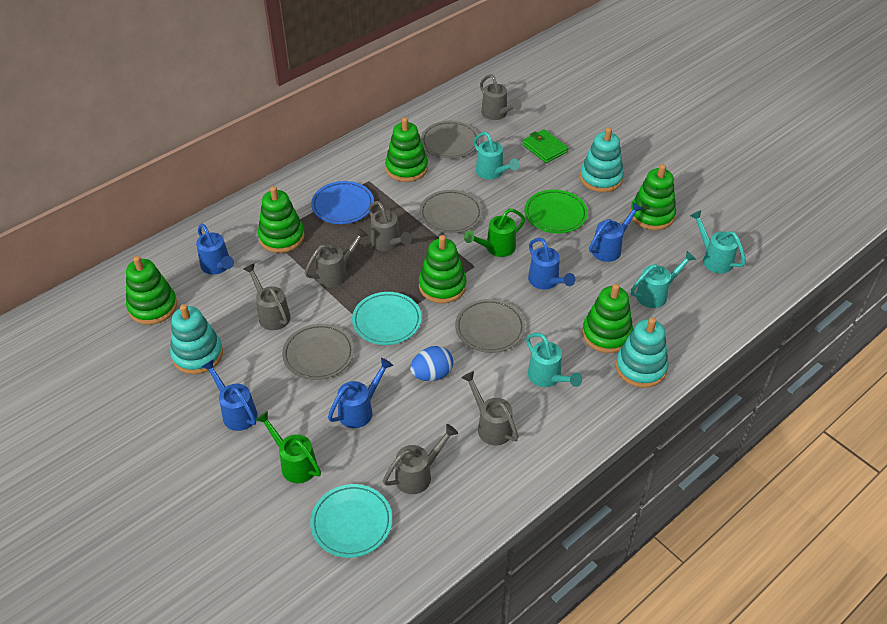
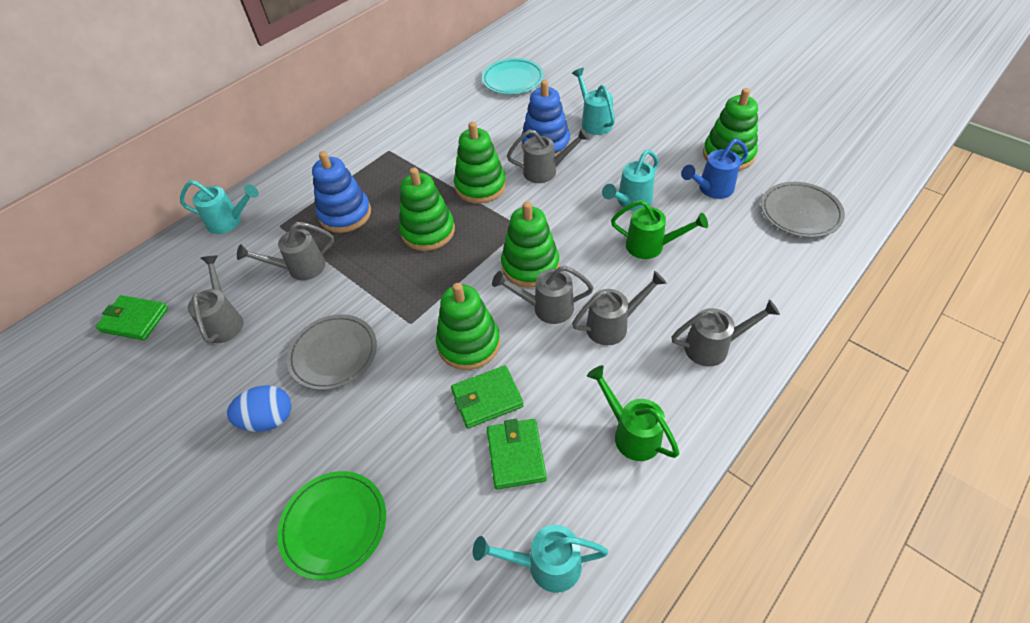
blue plate: 1 -> 0
blue stacking toy: 0 -> 2
blue watering can: 5 -> 1
green stacking toy: 6 -> 5
green wallet: 1 -> 3
grey plate: 4 -> 2
turquoise plate: 2 -> 1
turquoise stacking toy: 3 -> 0

